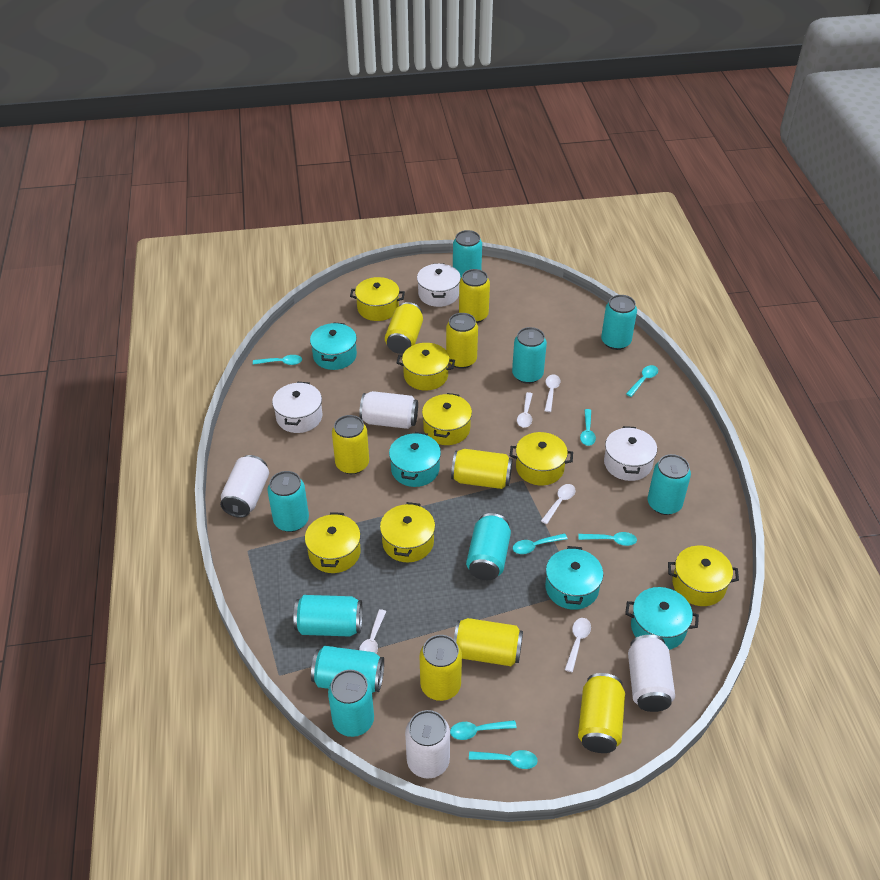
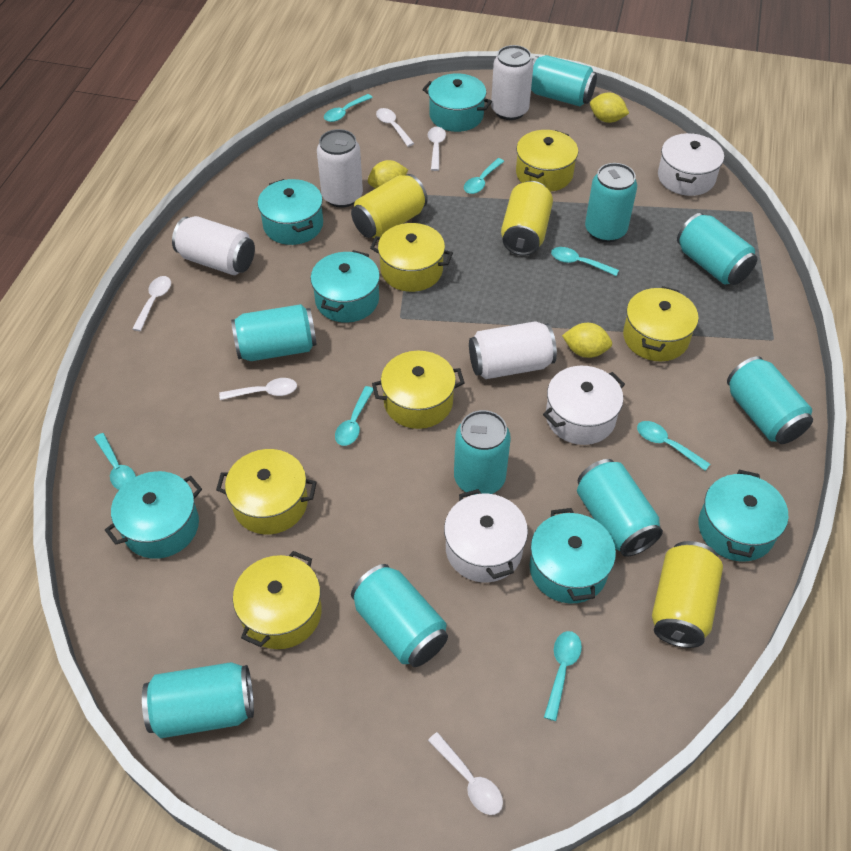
turquoise pot: 4 -> 6
yellow can: 8 -> 3
yellow lemon: 0 -> 3
yellow pot: 7 -> 6

